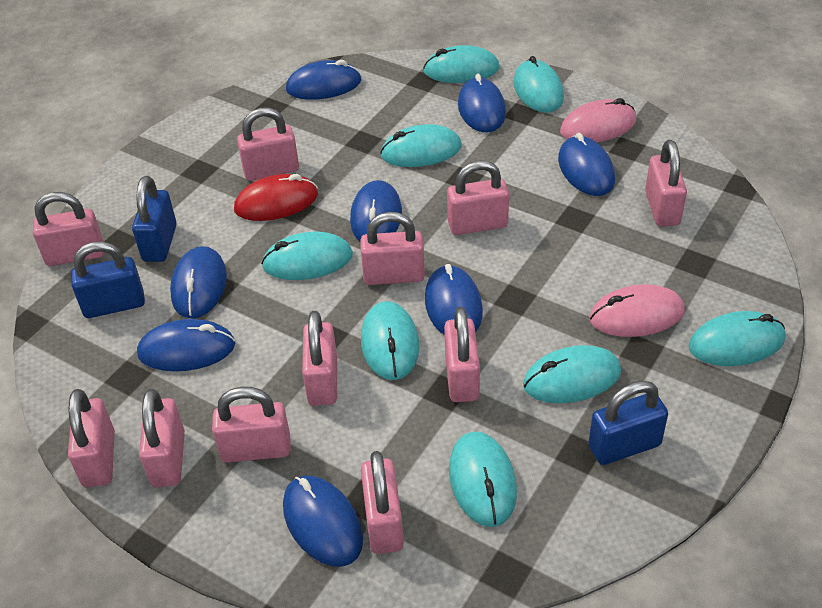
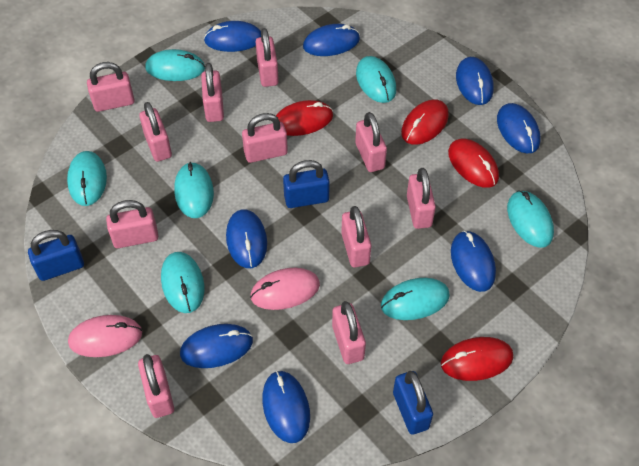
red mouse: 1 -> 4
turquoise mouse: 8 -> 7

